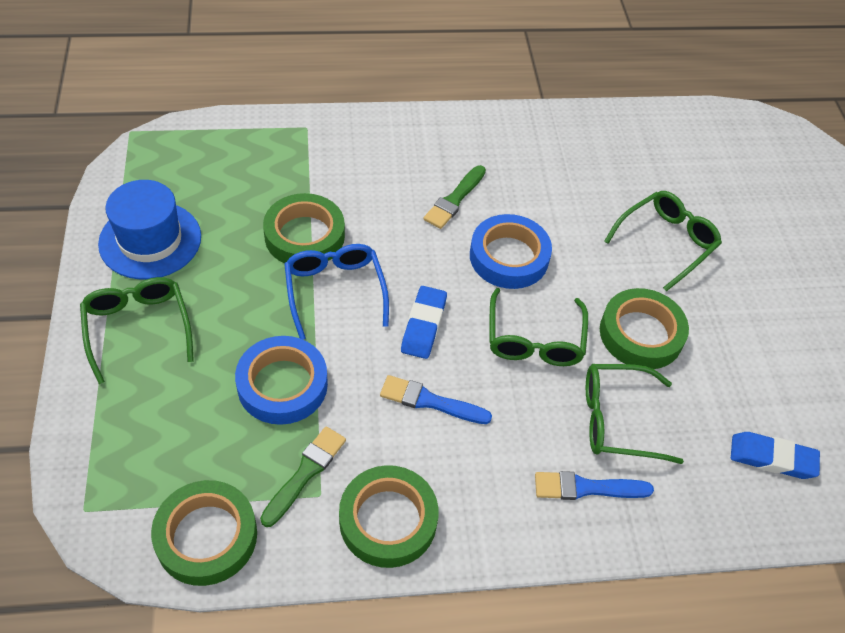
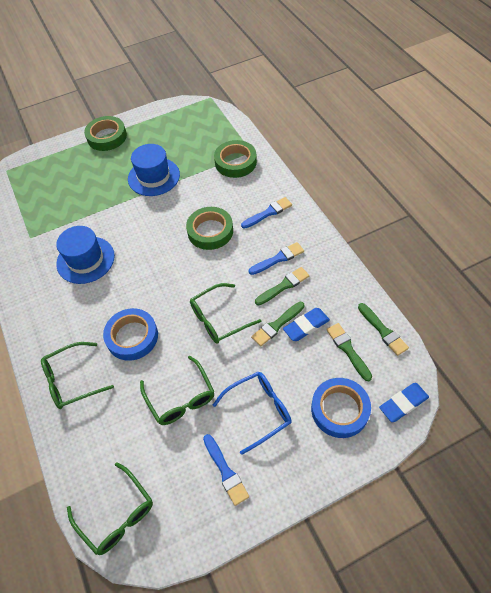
blue brush: 2 -> 3
blue hat: 1 -> 2
green brush: 2 -> 4
green tape: 4 -> 3

